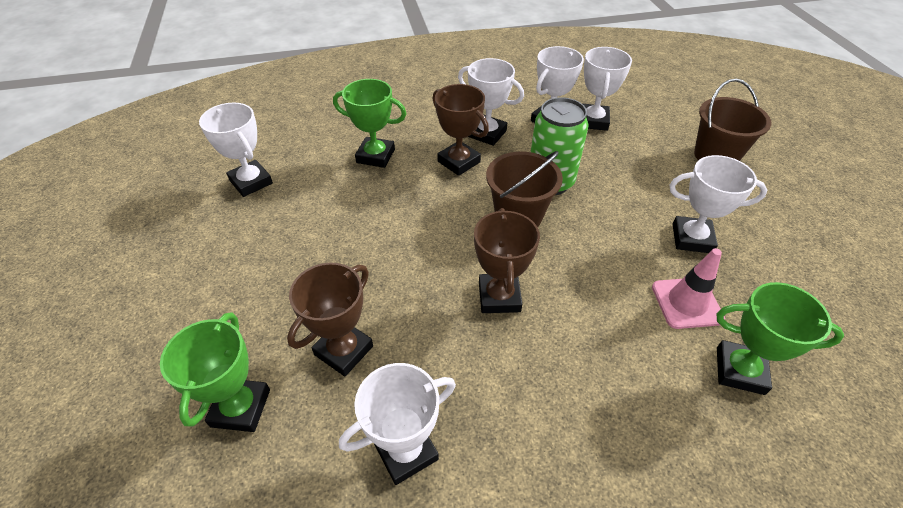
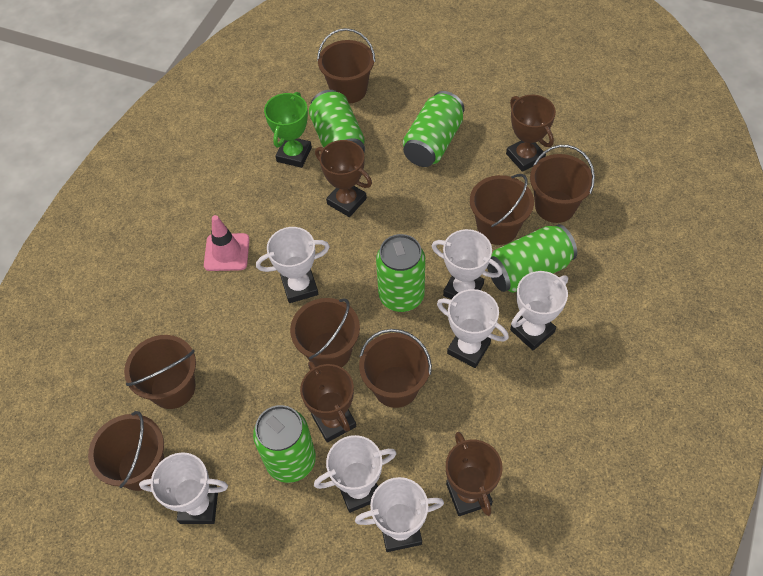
brown bucket: 2 -> 7
brown trophy: 3 -> 4
green can: 1 -> 5
green trophy: 3 -> 1
white trophy: 6 -> 7

